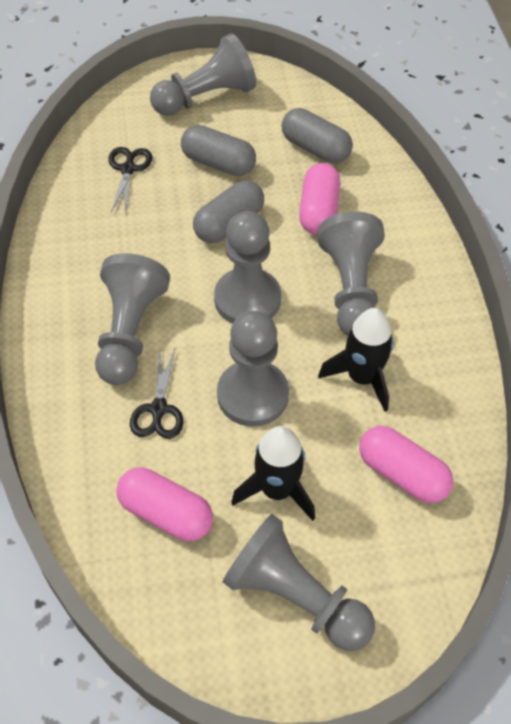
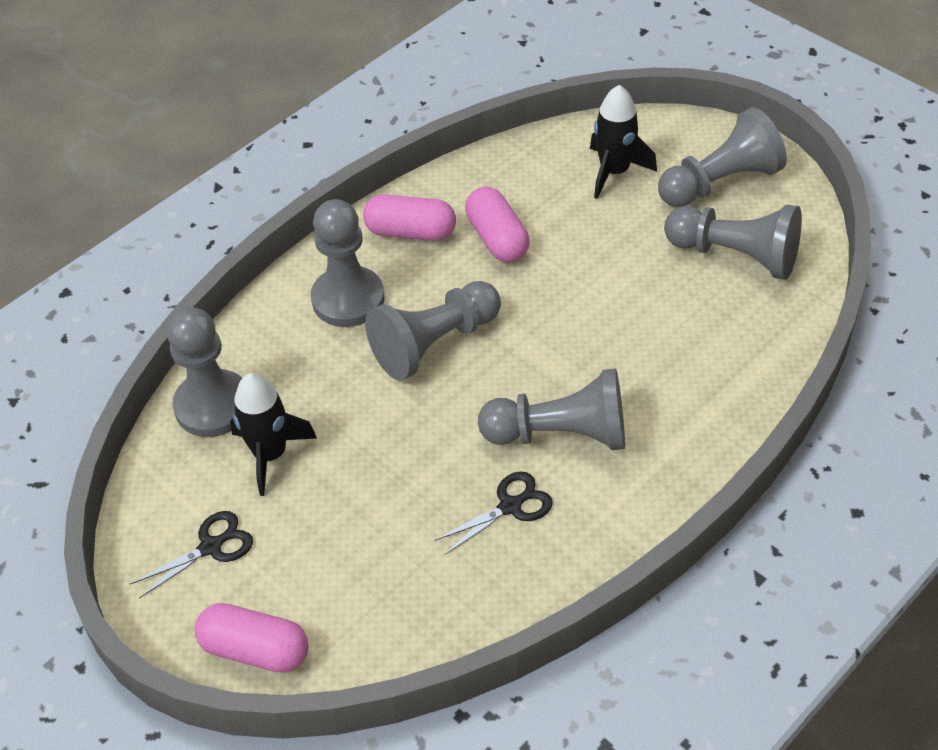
grey capsule: 3 -> 0

